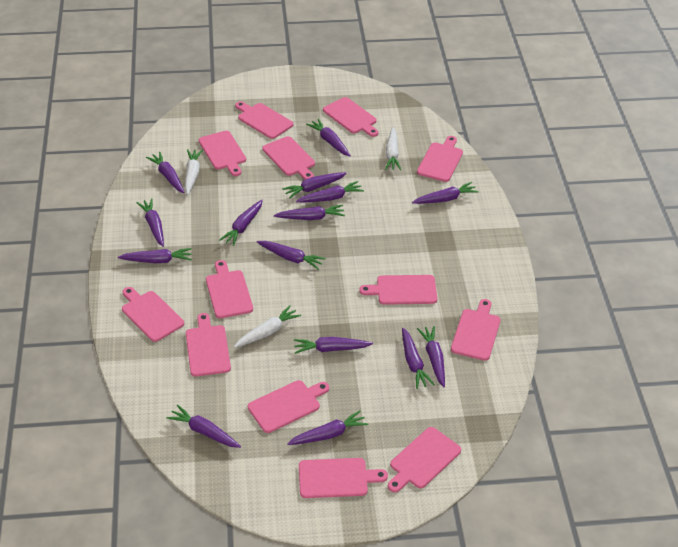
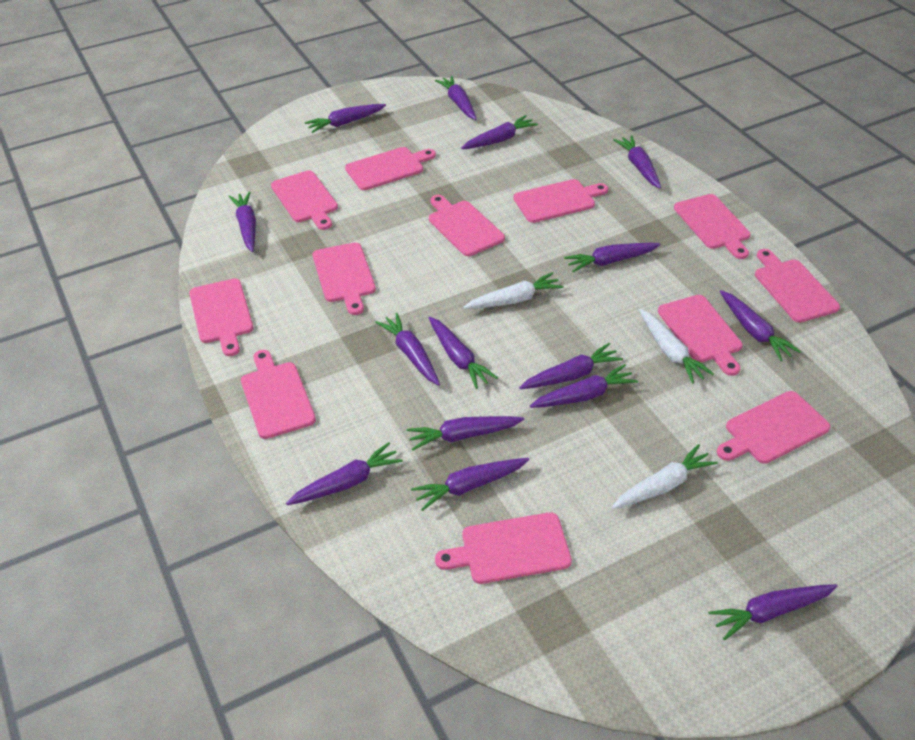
pink cutting board: 13 -> 12

